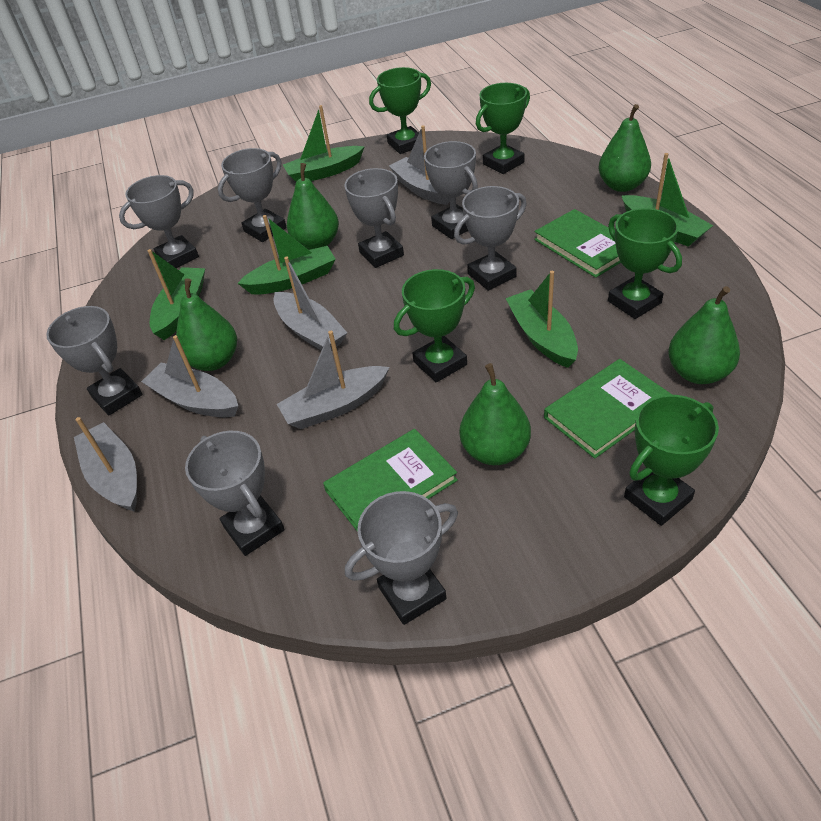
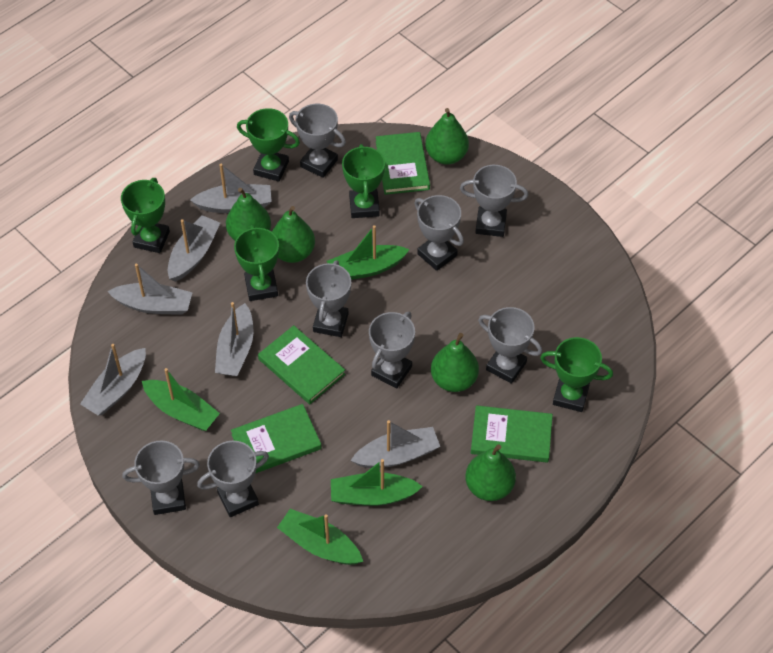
green boat: 5 -> 4
green book: 3 -> 4
grey boat: 5 -> 6

